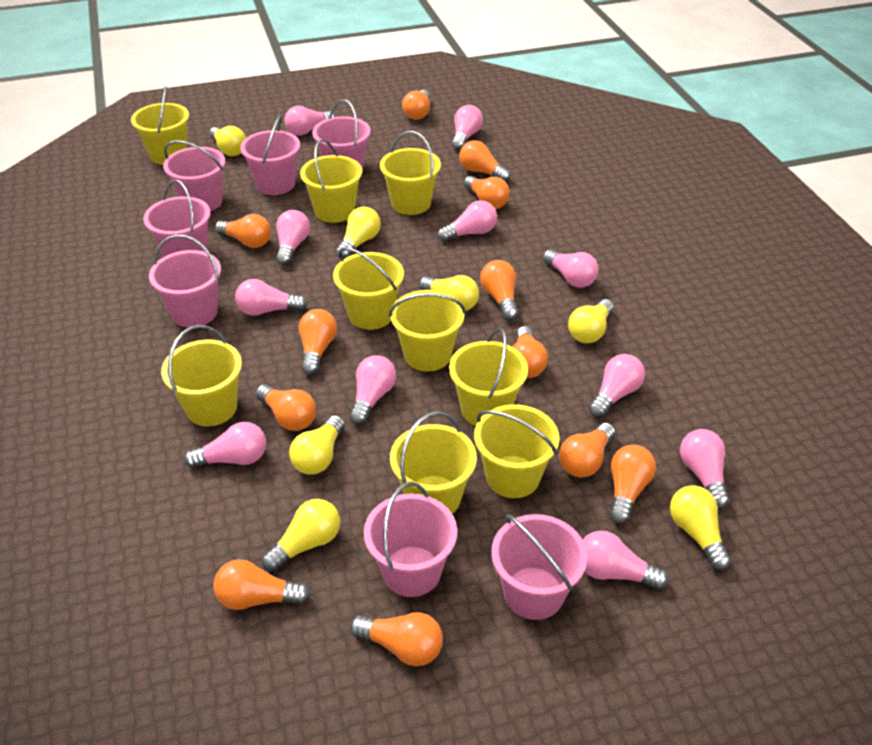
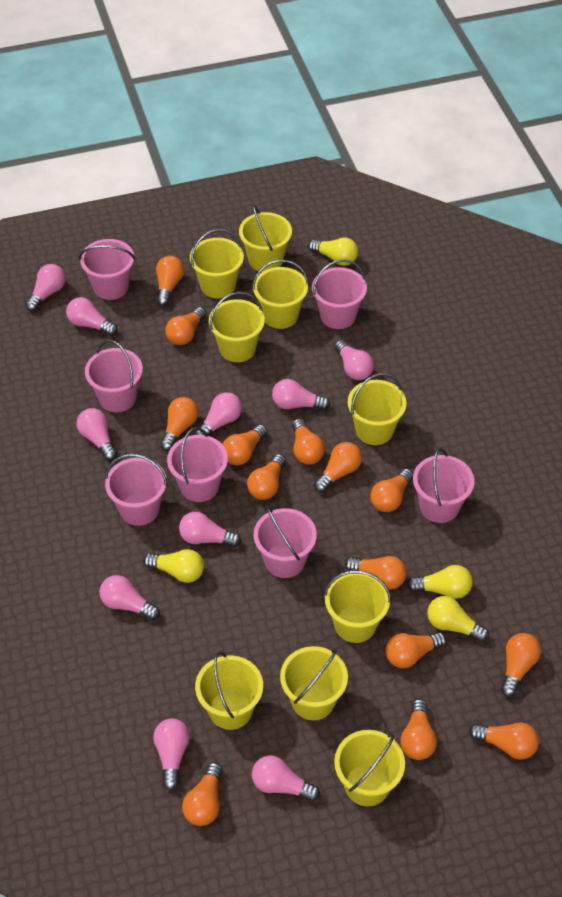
orange light bulb: 12 -> 14
pink light bulb: 11 -> 10
yellow light bulb: 7 -> 4

